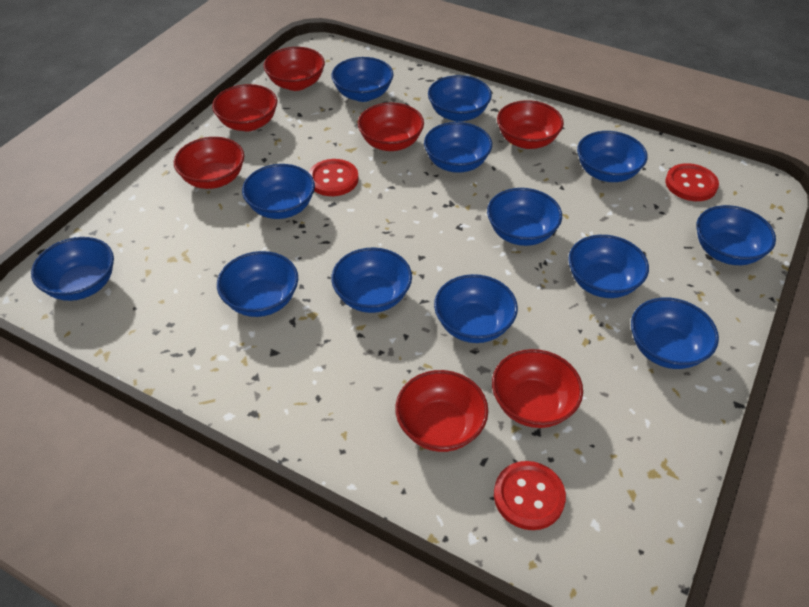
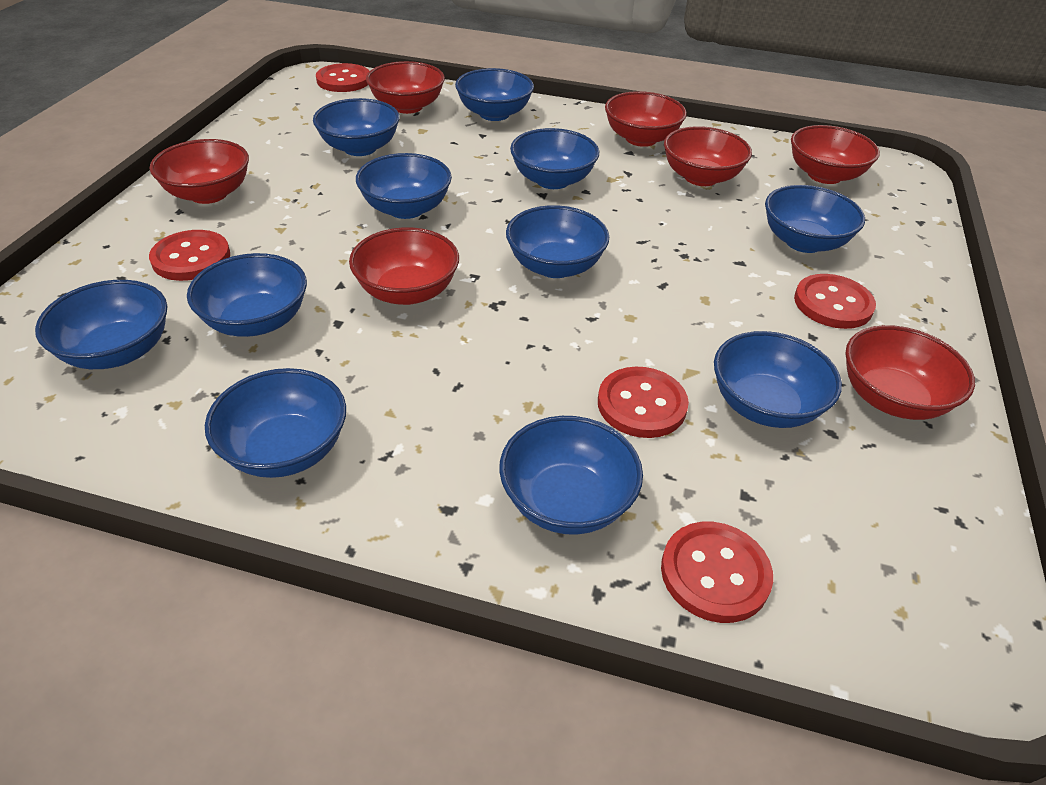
blue bowl: 13 -> 11
red button: 3 -> 5

